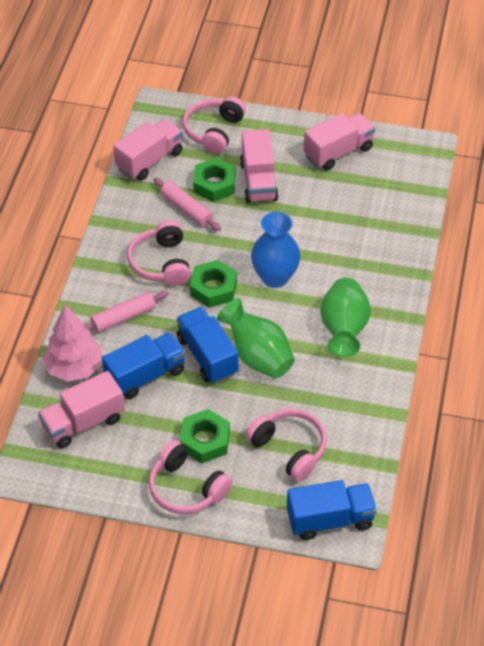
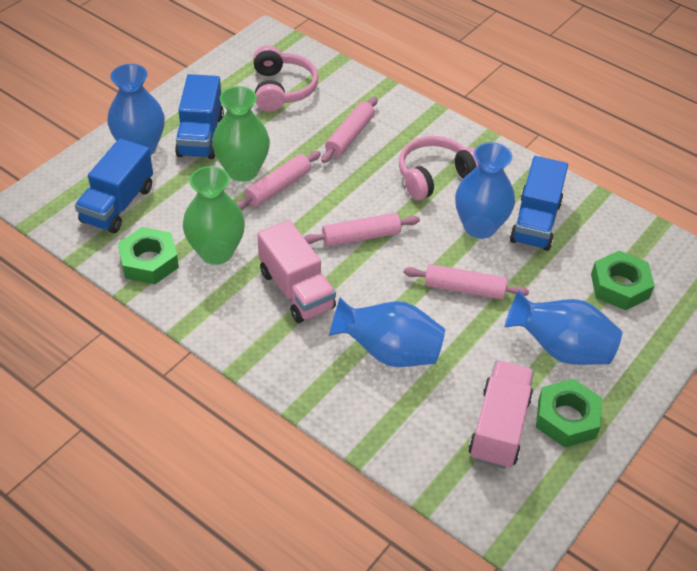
blue vase: 1 -> 4
pink headphones: 4 -> 2
pink rolling pin: 2 -> 4
pink tree: 1 -> 0
pink truck: 4 -> 2

